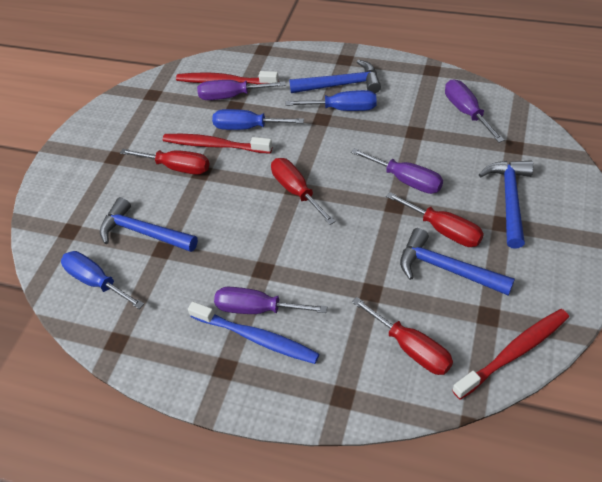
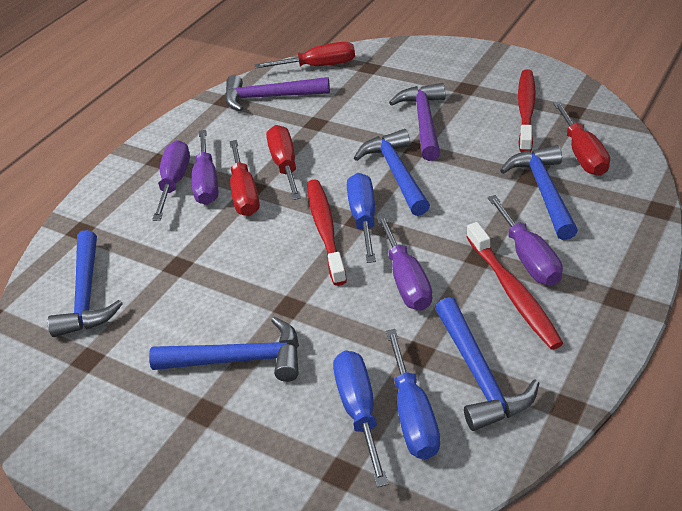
blue hammer: 4 -> 5
blue toothbrush: 1 -> 0
purple hammer: 0 -> 2

